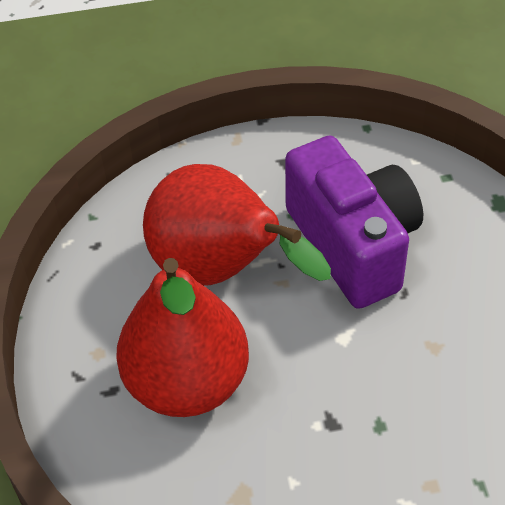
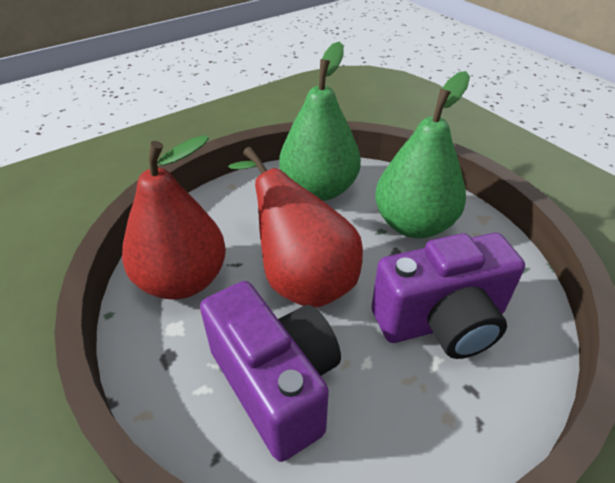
green pear: 0 -> 2
purple camera: 1 -> 2

